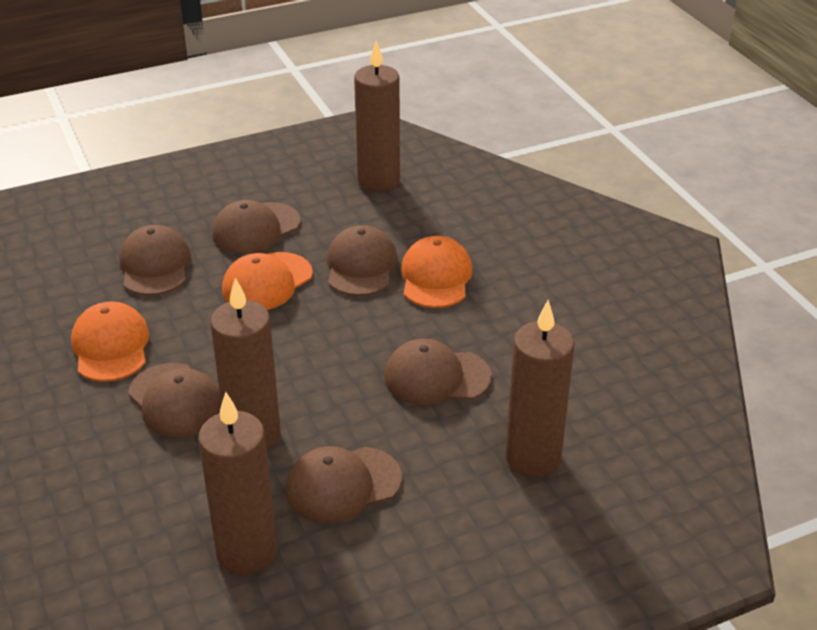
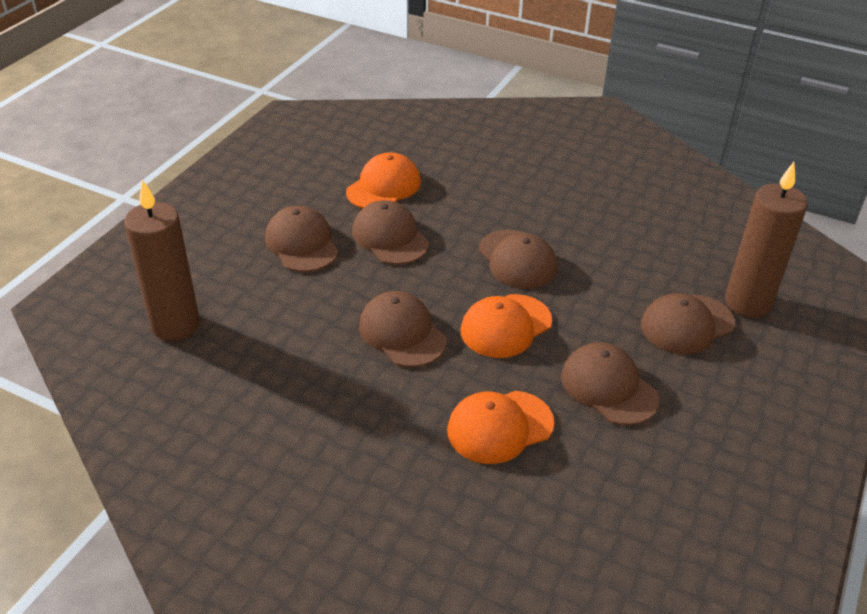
brown candle: 4 -> 2

